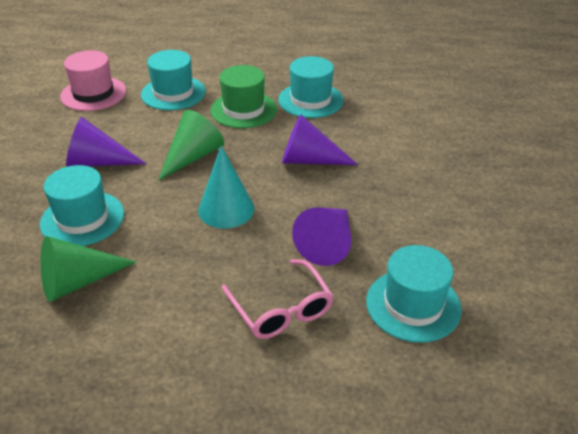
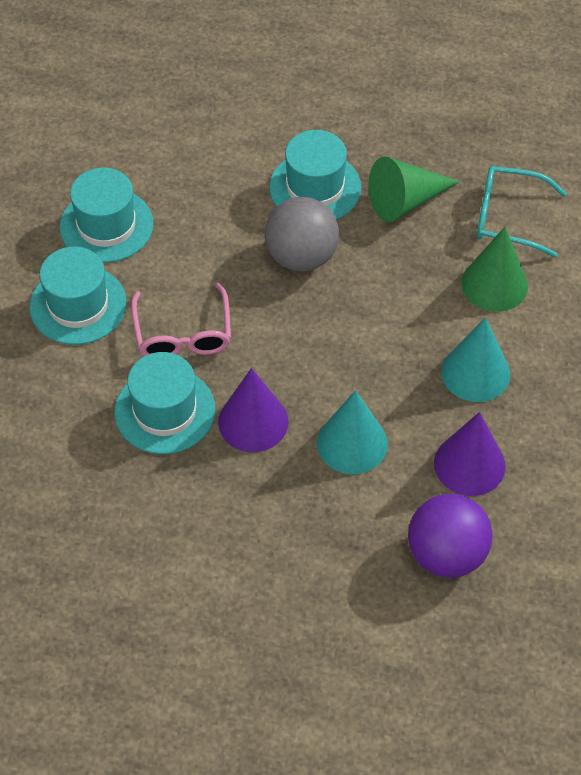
green hat: 1 -> 0
grey ball: 0 -> 1
pink hat: 1 -> 0
purple ball: 0 -> 1
purple cone: 3 -> 2
turquoise cone: 1 -> 2
turquoise glasses: 0 -> 1

